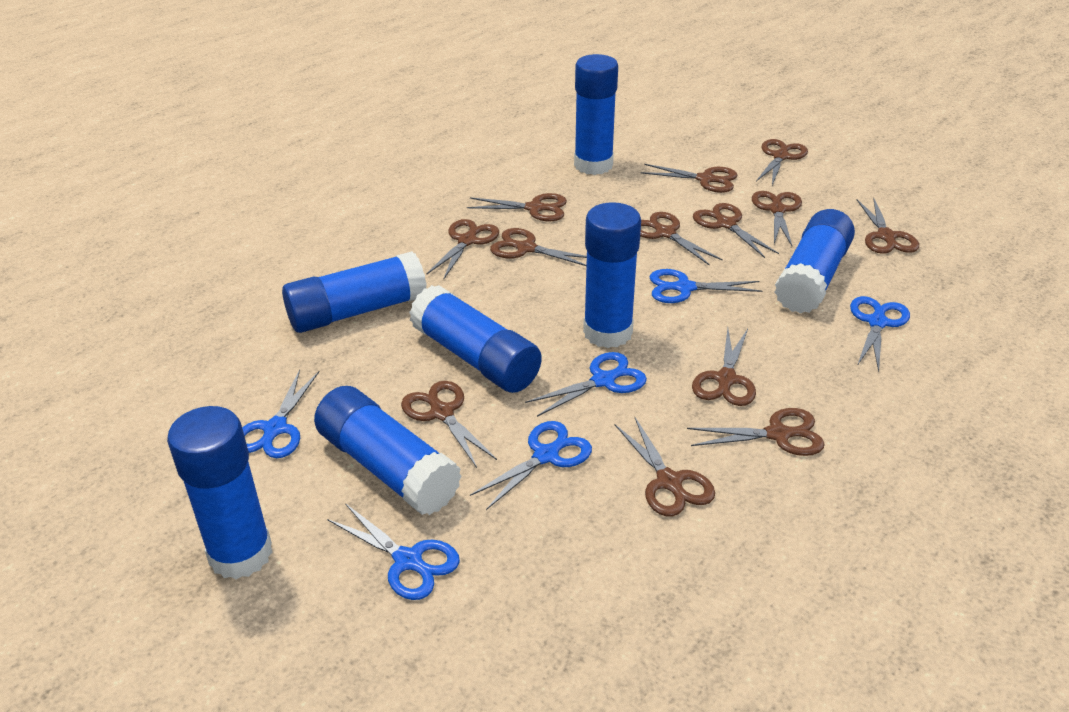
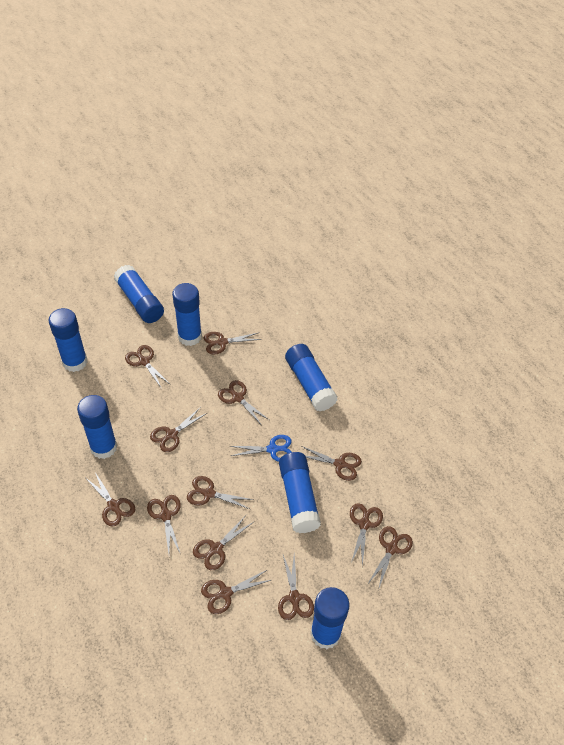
blue scissors: 6 -> 1

